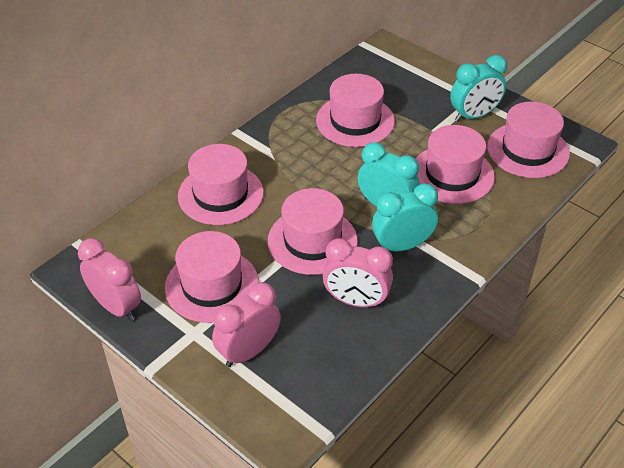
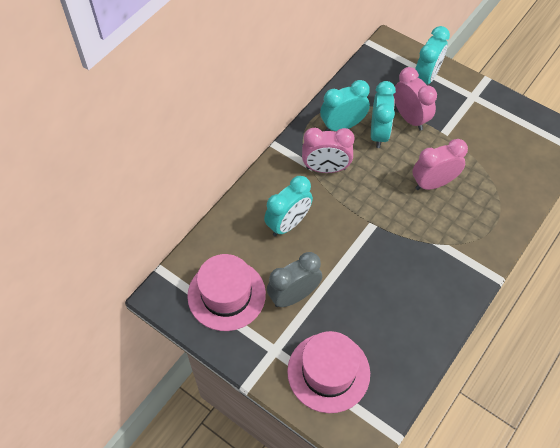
grey clock: 0 -> 1
pink hat: 6 -> 2
turquoise clock: 3 -> 4

